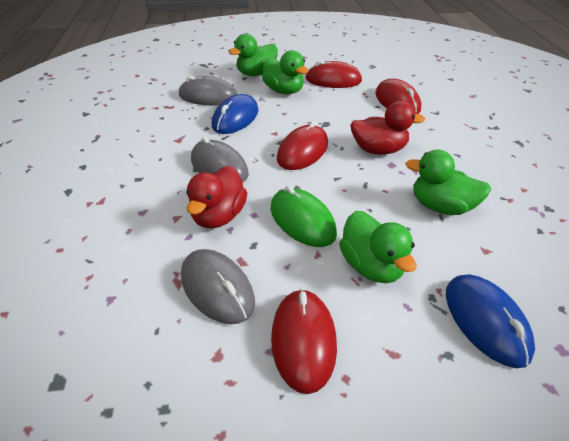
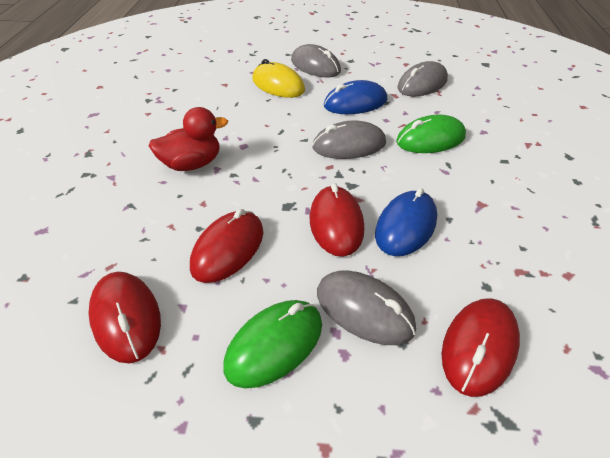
green duck: 4 -> 0
green mouse: 1 -> 2
grey mouse: 3 -> 4
red duck: 2 -> 1
yellow mouse: 0 -> 1

